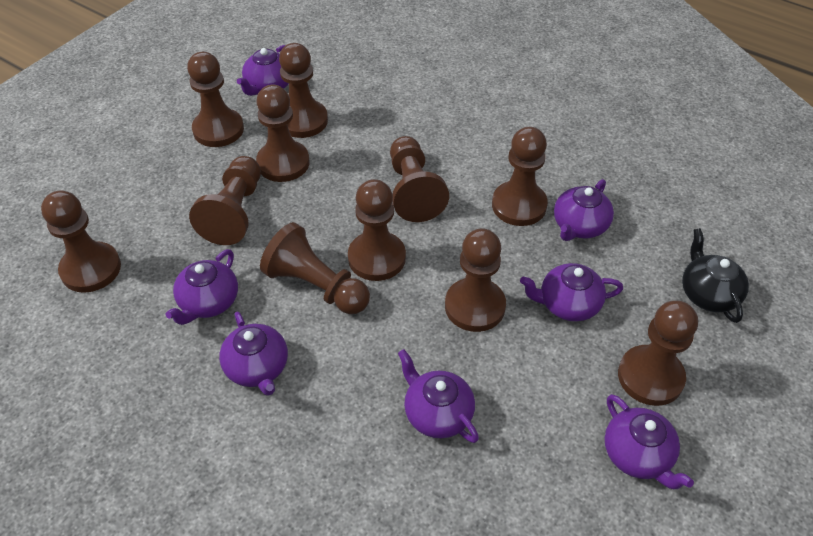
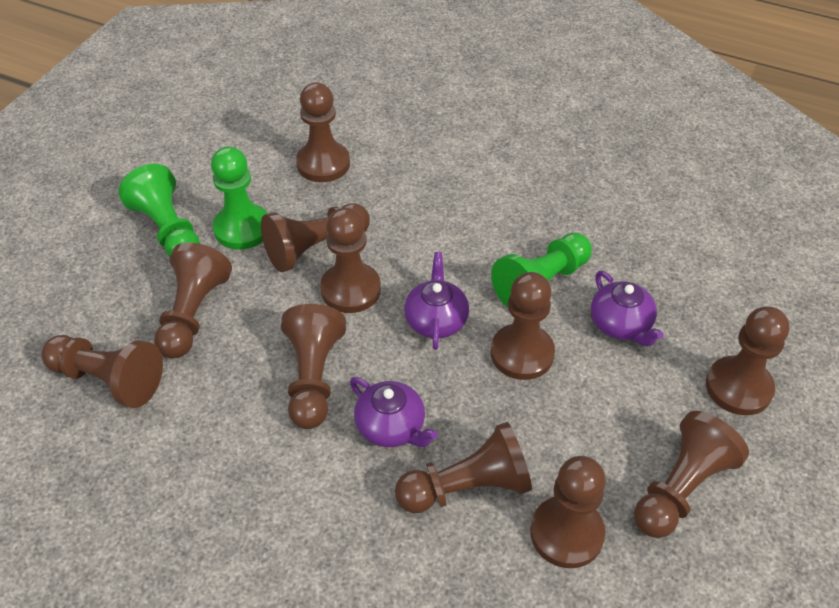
black teapot: 1 -> 0
green pawn: 0 -> 3
purple teapot: 7 -> 3

